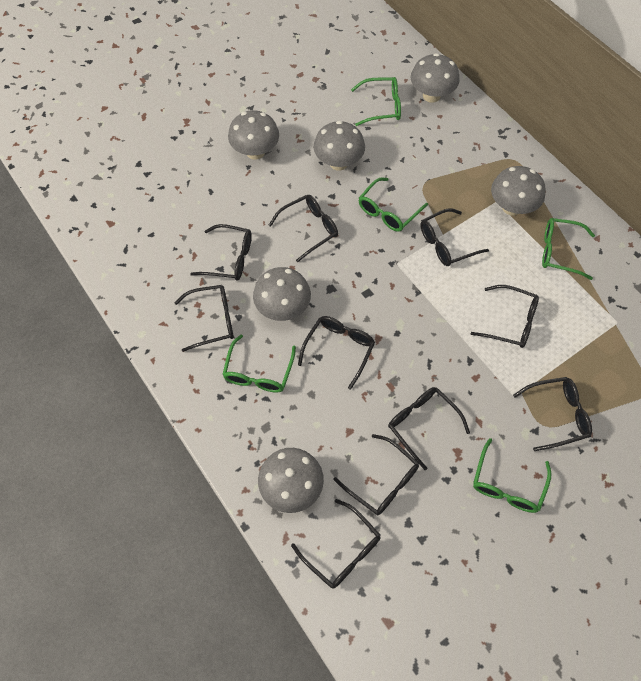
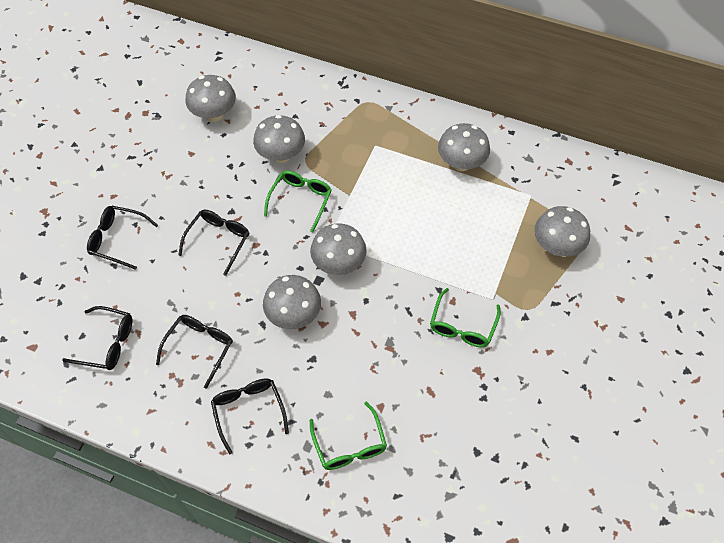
black glasses: 10 -> 5
green glasses: 5 -> 3

